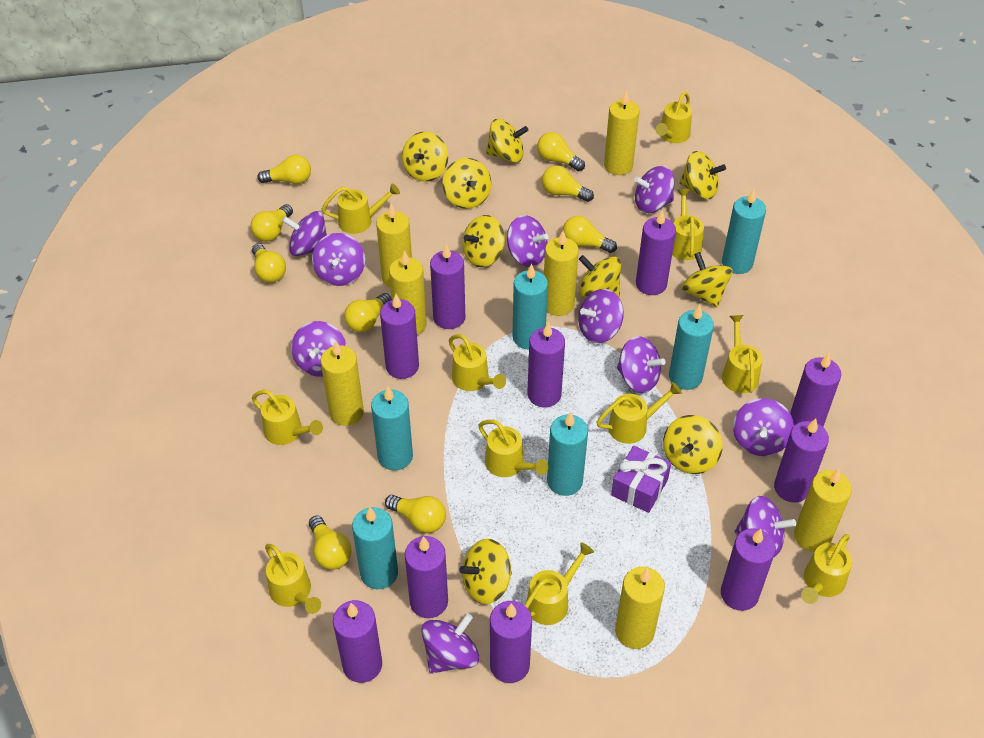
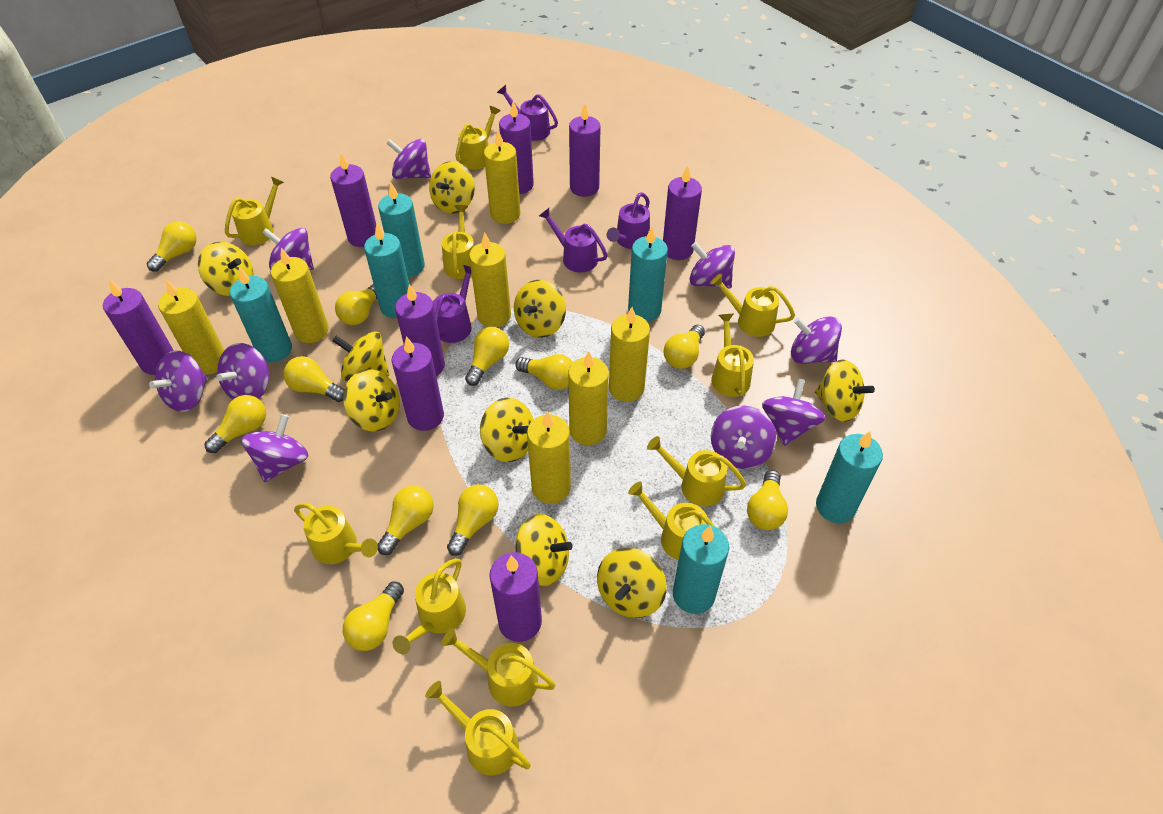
purple candle: 10 -> 8
purple gift: 1 -> 0
purple spinning top: 10 -> 9
purple watering can: 0 -> 4
yellow light bulb: 9 -> 11

